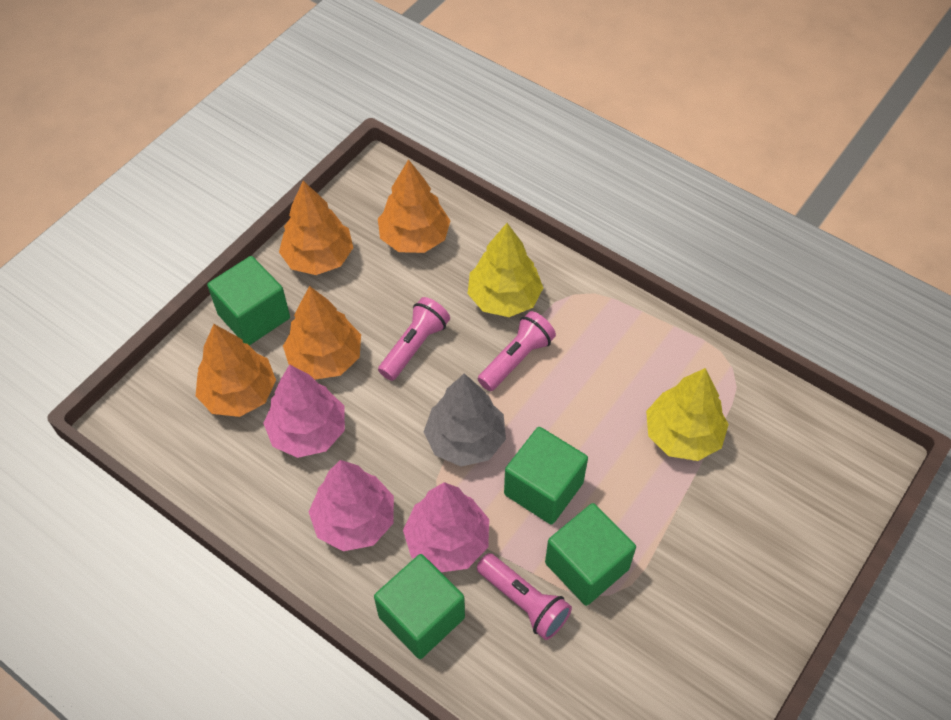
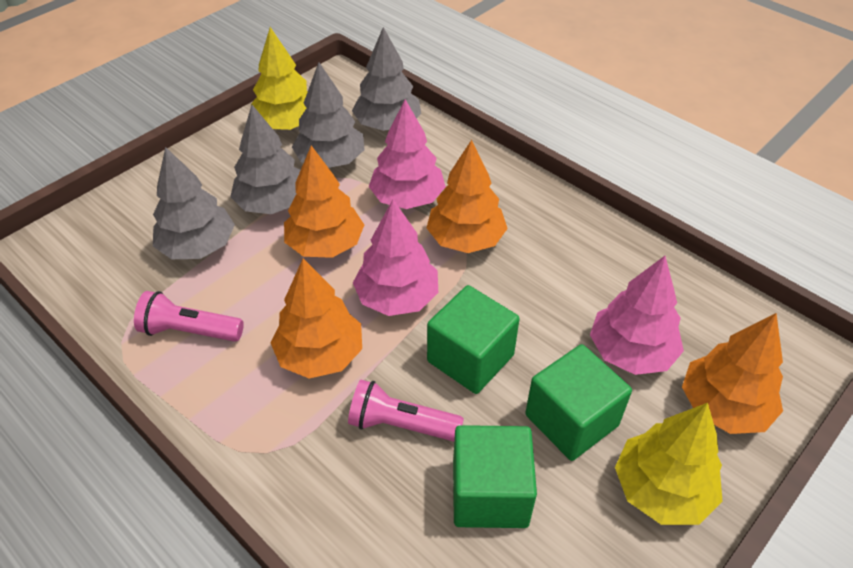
green cube: 4 -> 3
grey tree: 1 -> 4
pink flashlight: 3 -> 2

